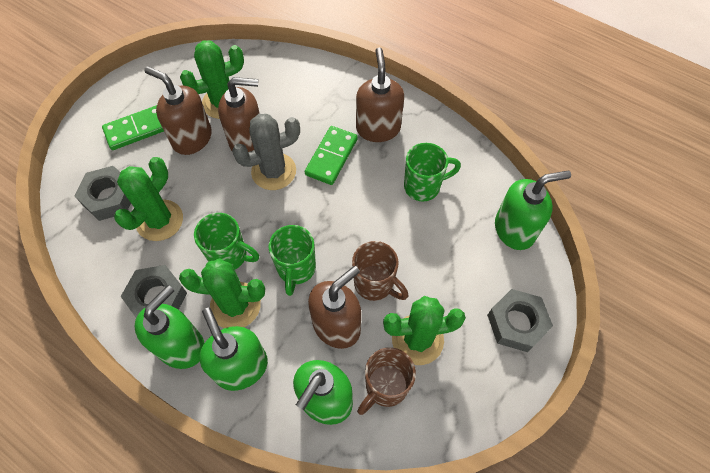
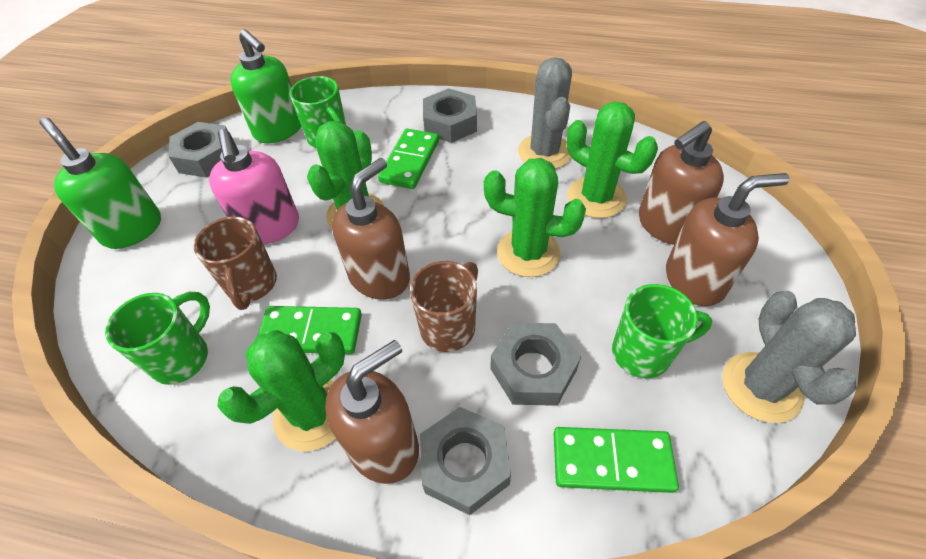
green domino: 2 -> 3
green soap dispenser: 4 -> 2
grey cactus: 1 -> 2
grey nut: 3 -> 4
pink soap dispenser: 0 -> 1

